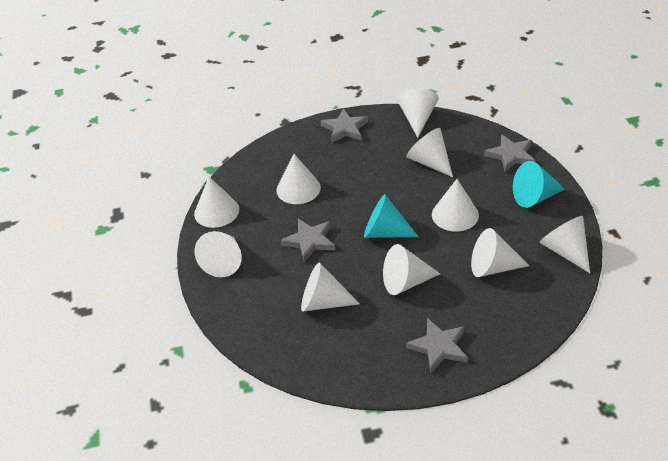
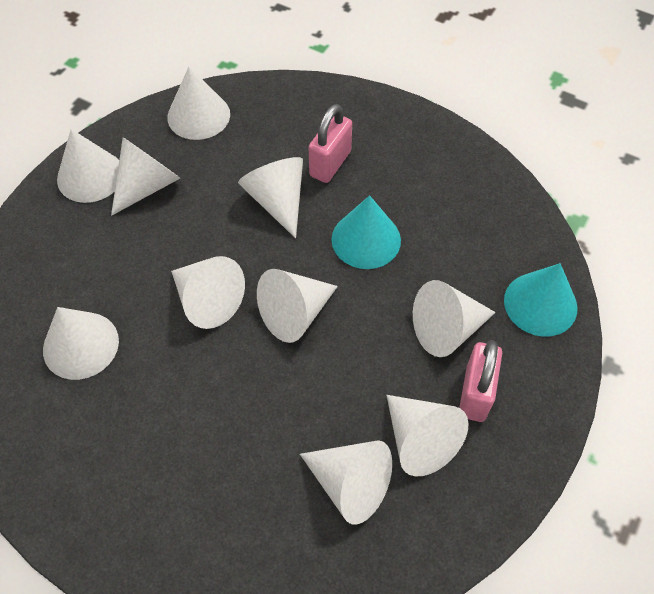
grey star: 4 -> 0
pink padlock: 0 -> 2

